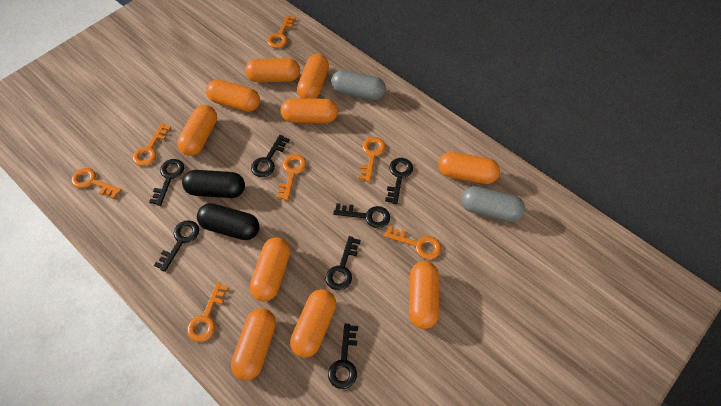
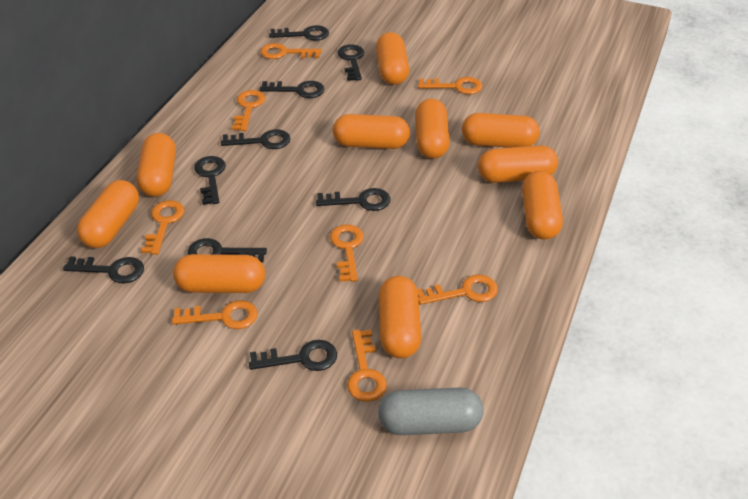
black capsule: 2 -> 0
black key: 7 -> 9
grey capsule: 2 -> 1
orange key: 7 -> 8

